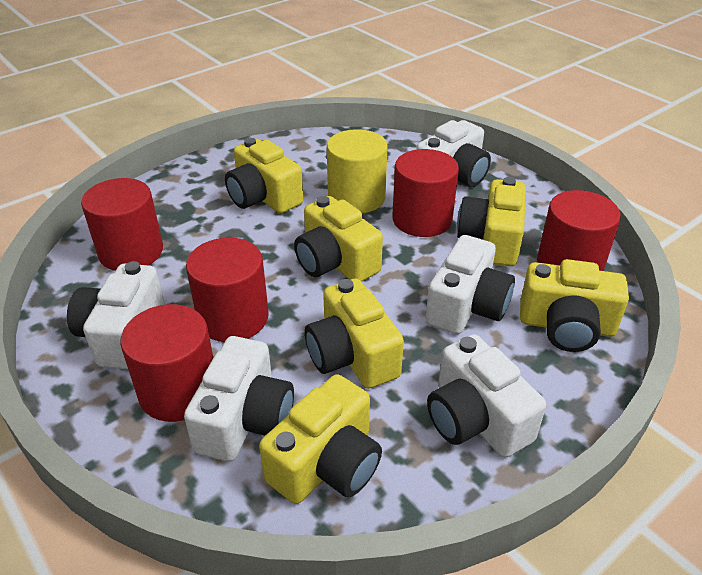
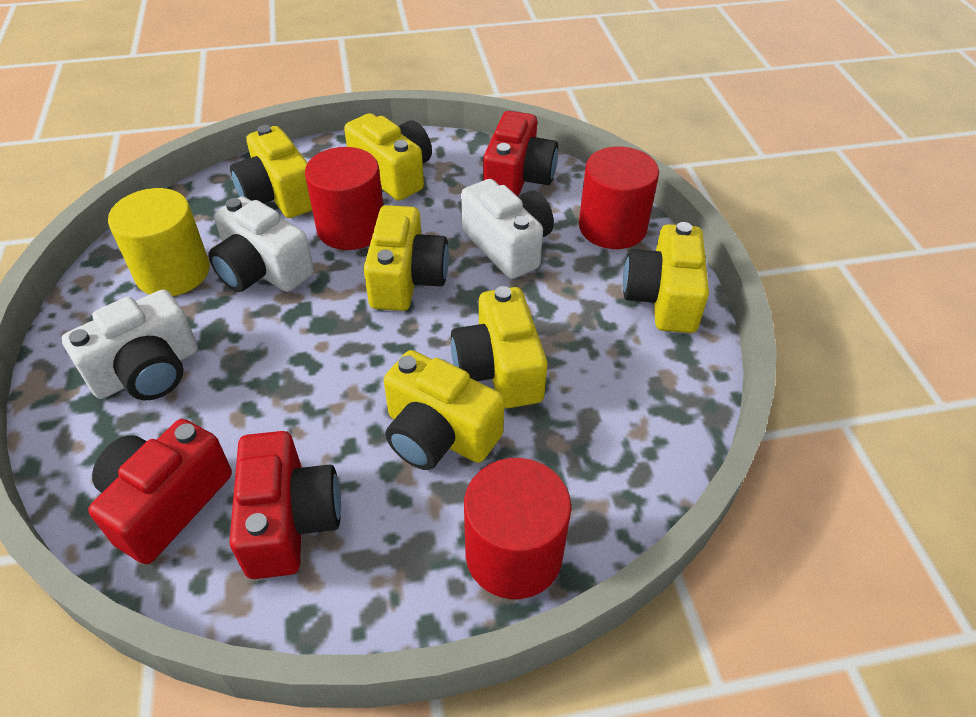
red camera: 0 -> 3
red cylinder: 5 -> 3
white camera: 5 -> 3

